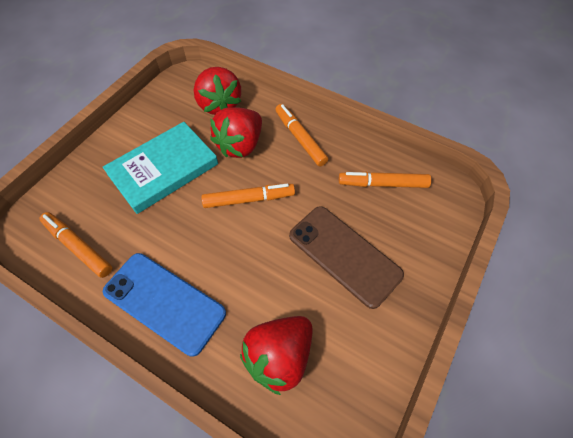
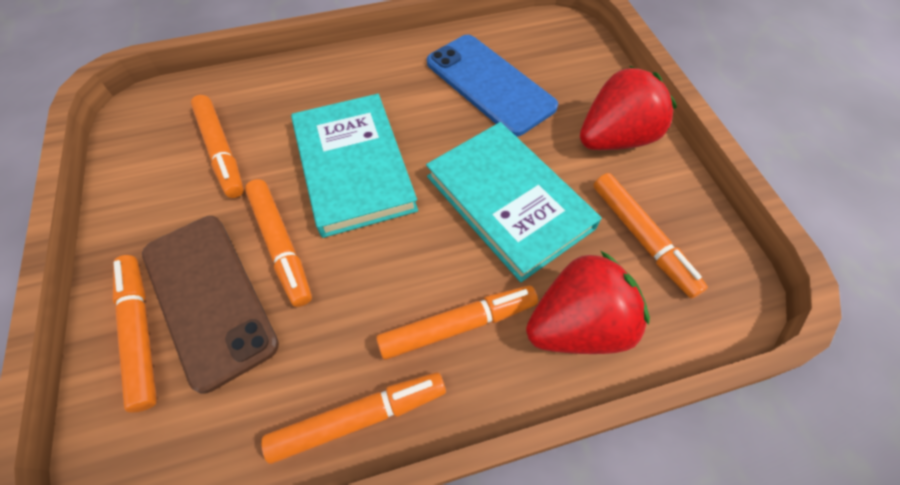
orange marker: 4 -> 6
red strawberry: 3 -> 2
turquoise book: 1 -> 2

